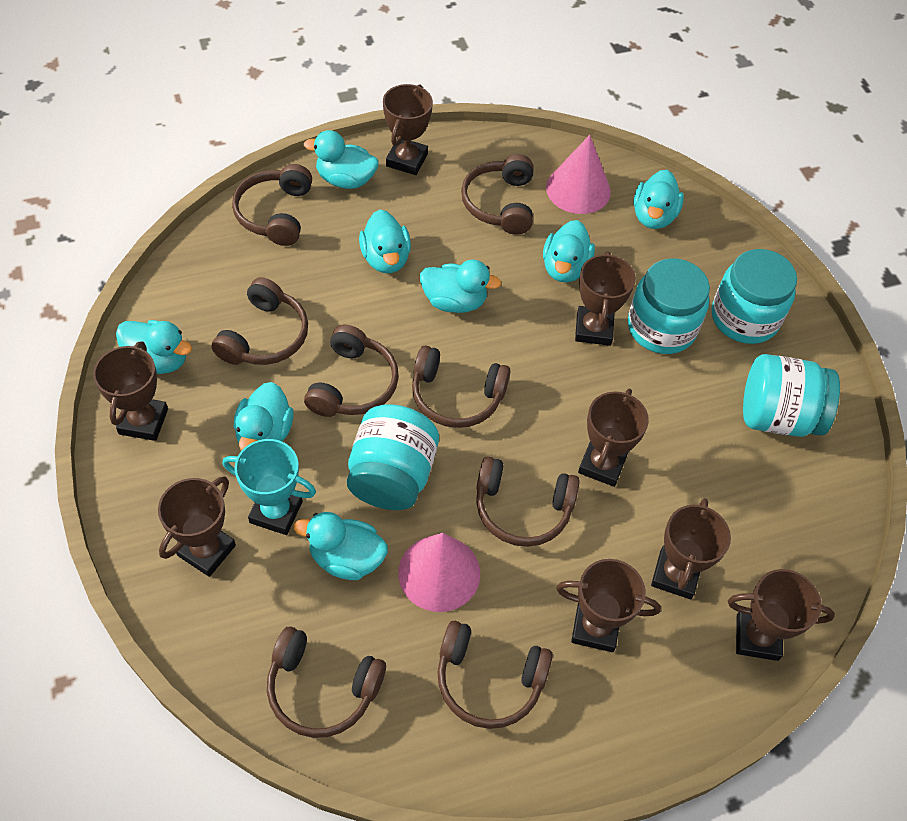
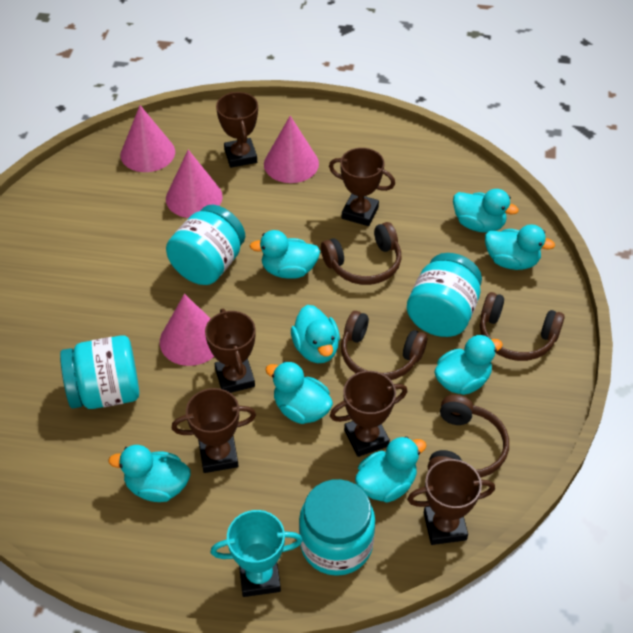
brown headphones: 8 -> 4
brown trophy: 8 -> 6
pink cone: 2 -> 4

